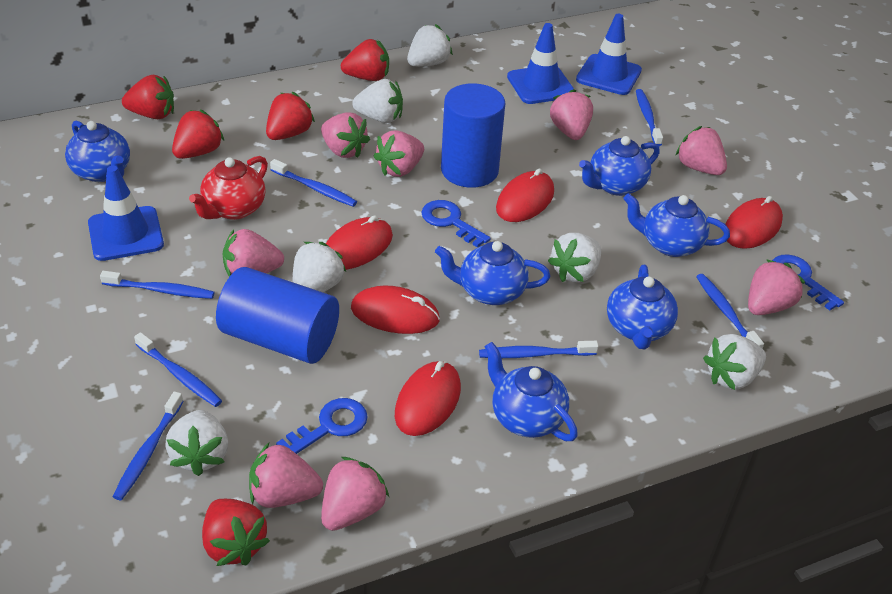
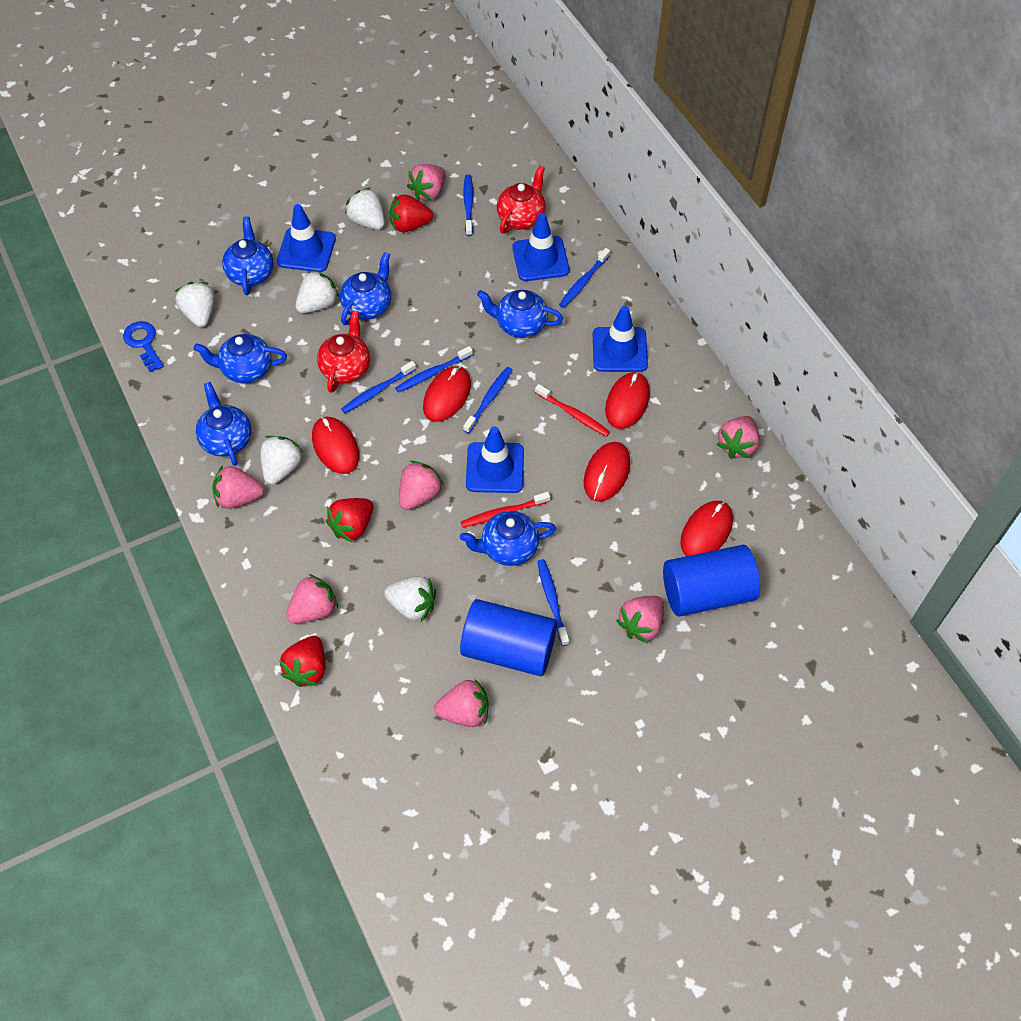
blue key: 3 -> 1
blue toothbrush: 7 -> 6
blue traffic cone: 3 -> 4
pink strawberry: 8 -> 7
red strawberry: 5 -> 3
red teapot: 1 -> 2
red toothbrush: 0 -> 2
white strawberry: 6 -> 5

